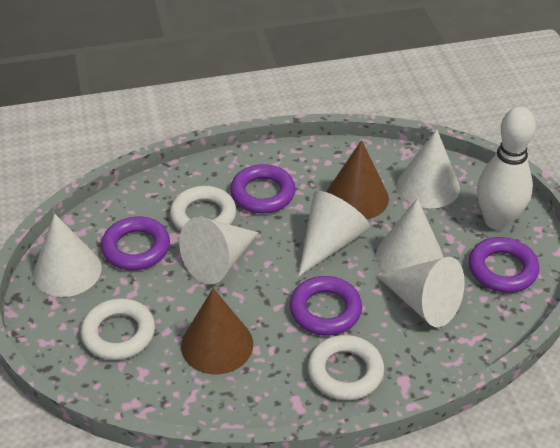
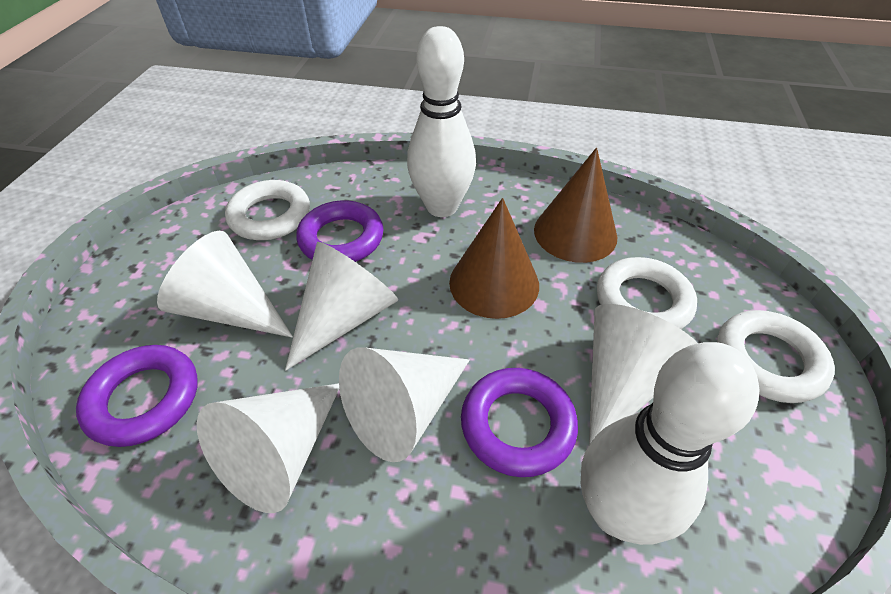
purple ring: 4 -> 3
white bowling pin: 1 -> 2
white cone: 6 -> 5

